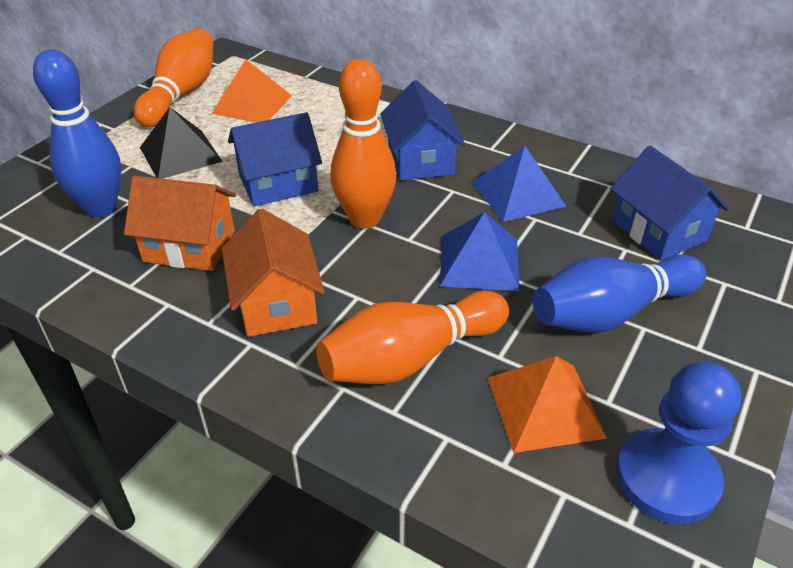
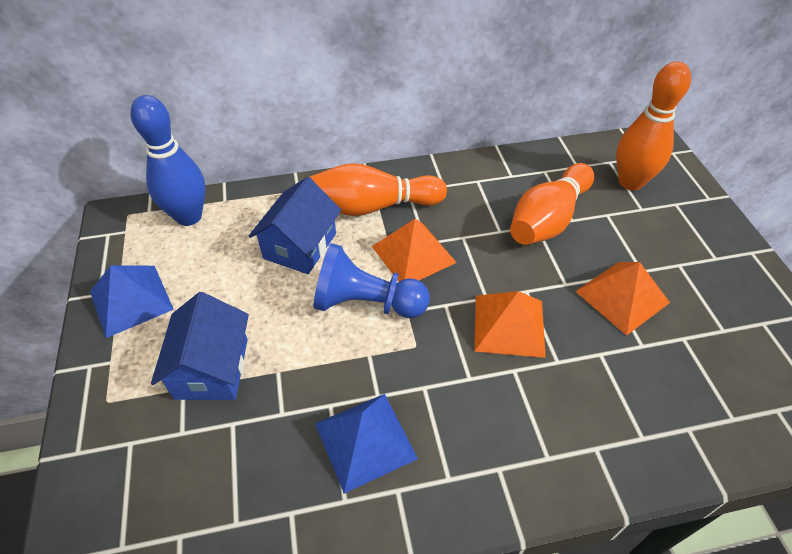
black pyramid: 1 -> 0
blue bowling pin: 2 -> 1
blue house: 3 -> 2
orange house: 2 -> 0
orange pyramid: 2 -> 3

